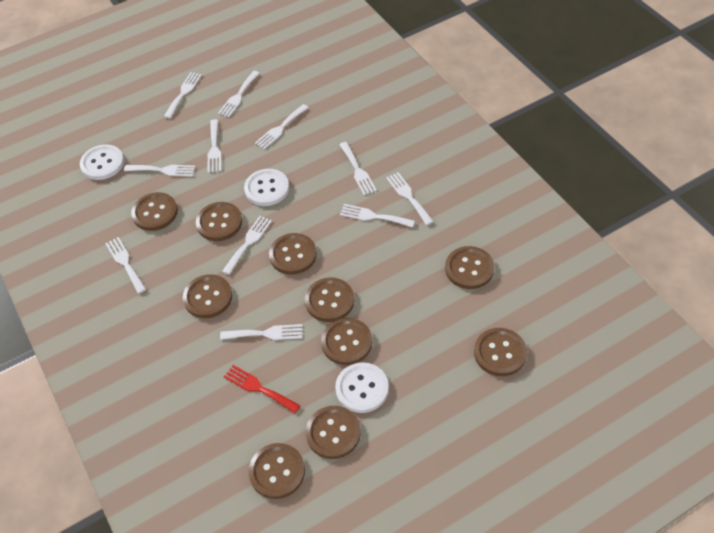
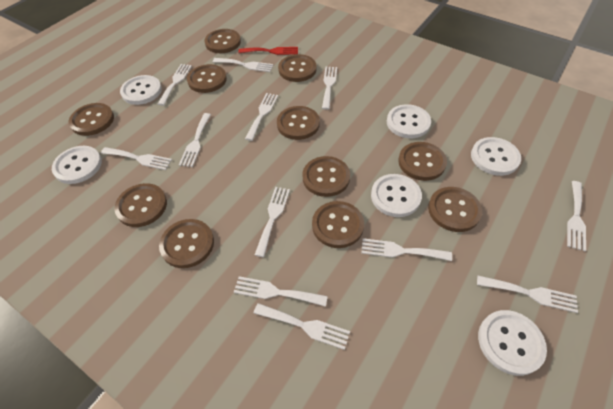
brown button: 10 -> 11
white button: 3 -> 6
white fork: 11 -> 12

